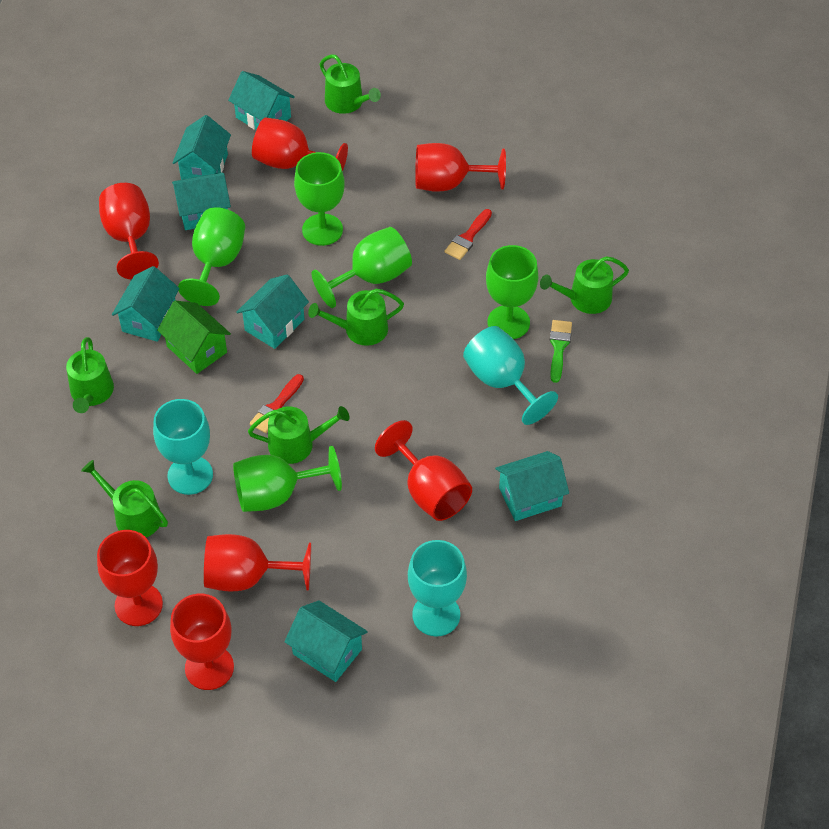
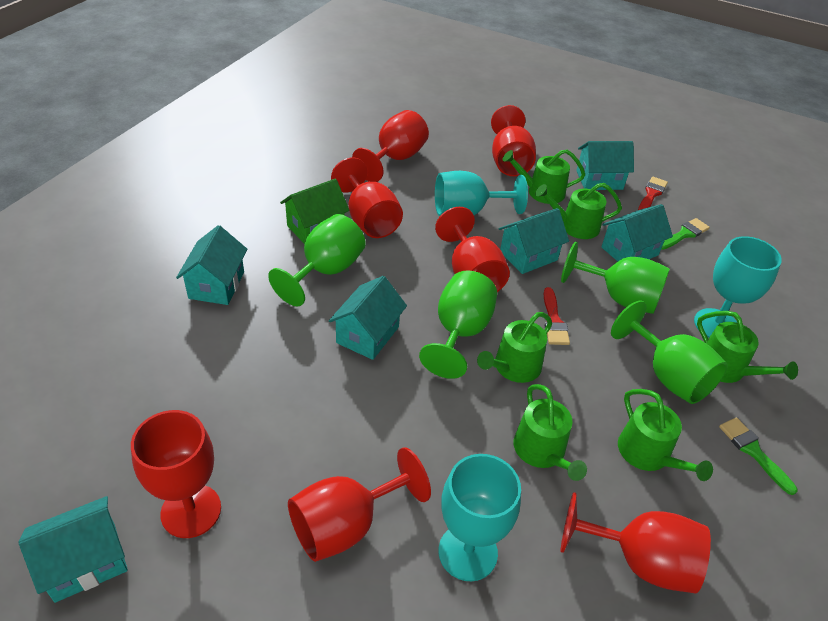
green brush: 1 -> 2
green goblet: 5 -> 4
turquoise house: 7 -> 6

